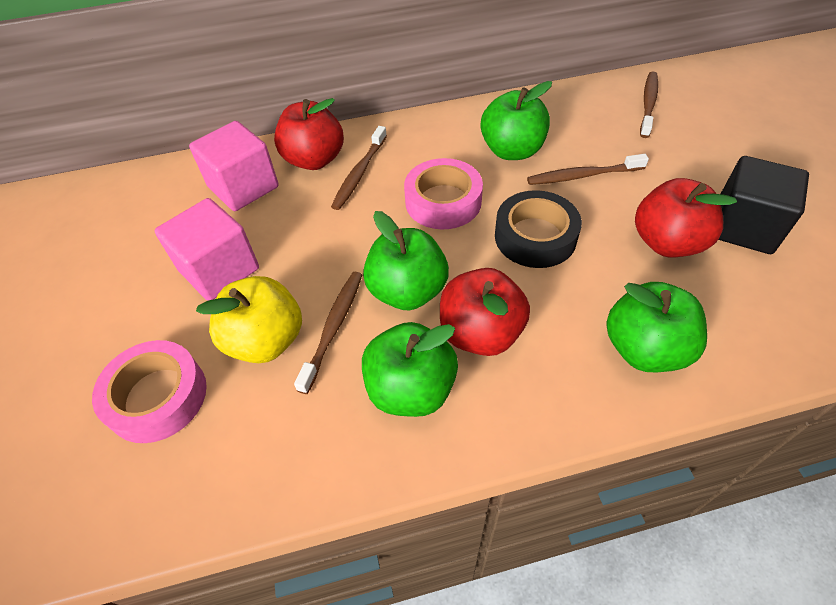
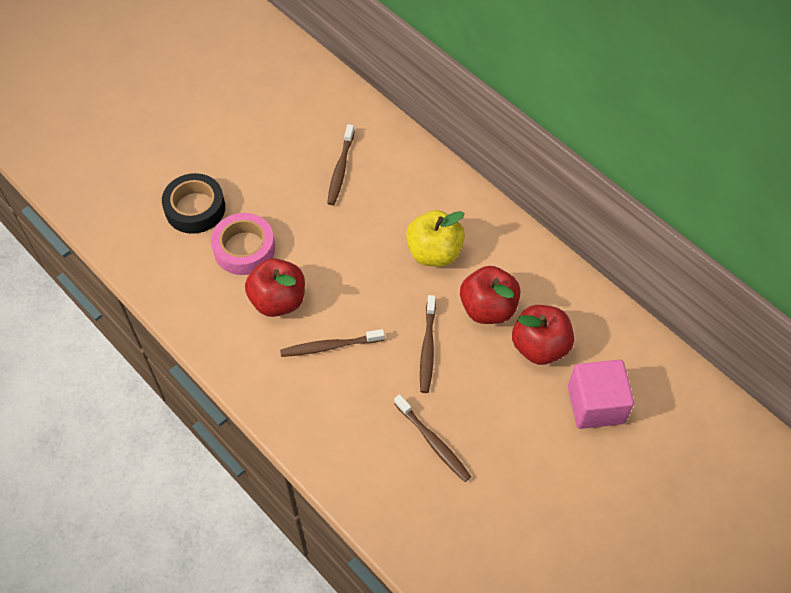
black cube: 1 -> 0
green apple: 4 -> 0
pink cube: 2 -> 1
pink tape: 2 -> 1

